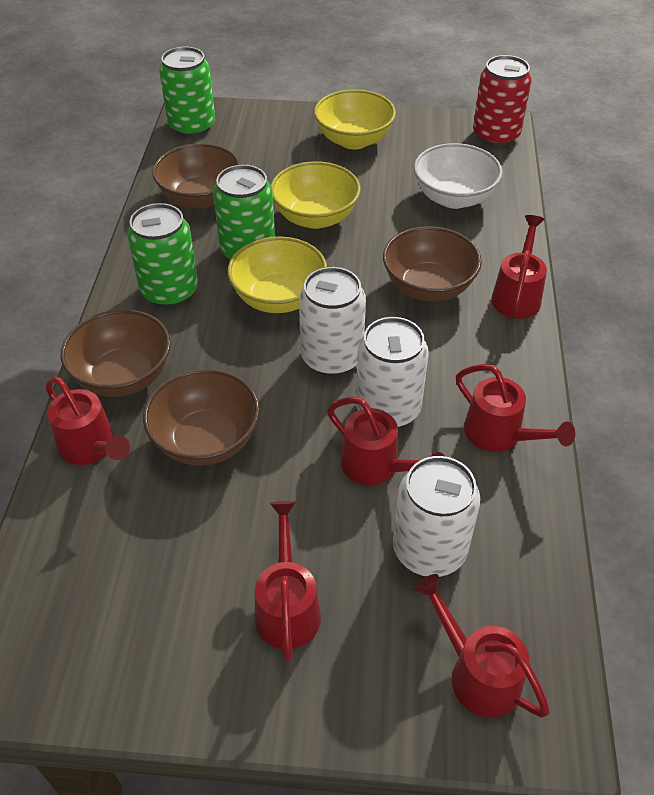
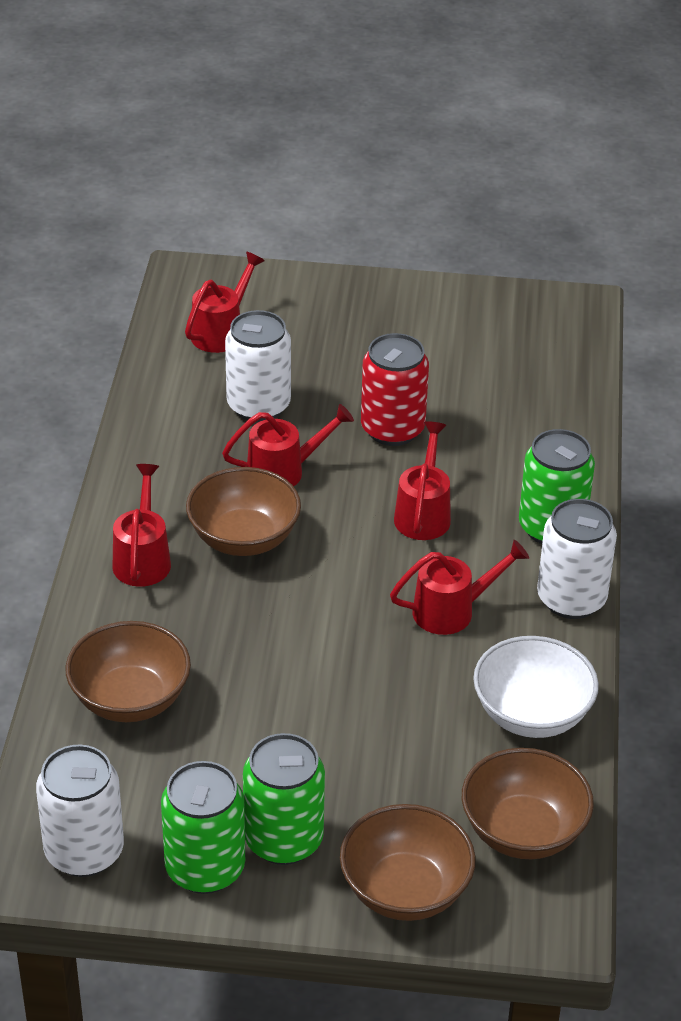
red watering can: 6 -> 5
yellow bowl: 3 -> 0

